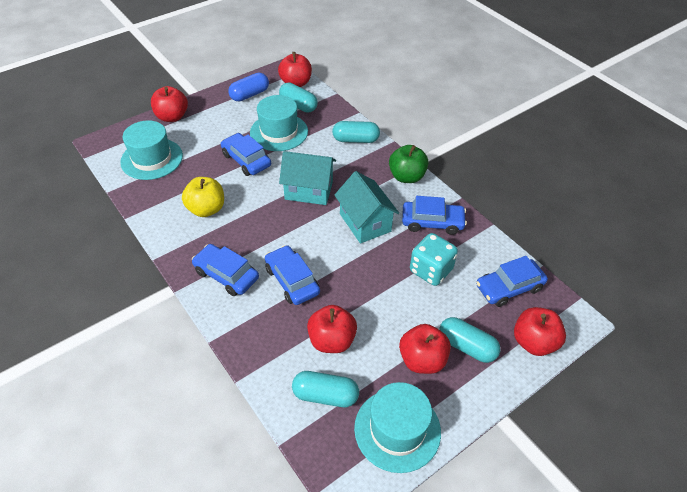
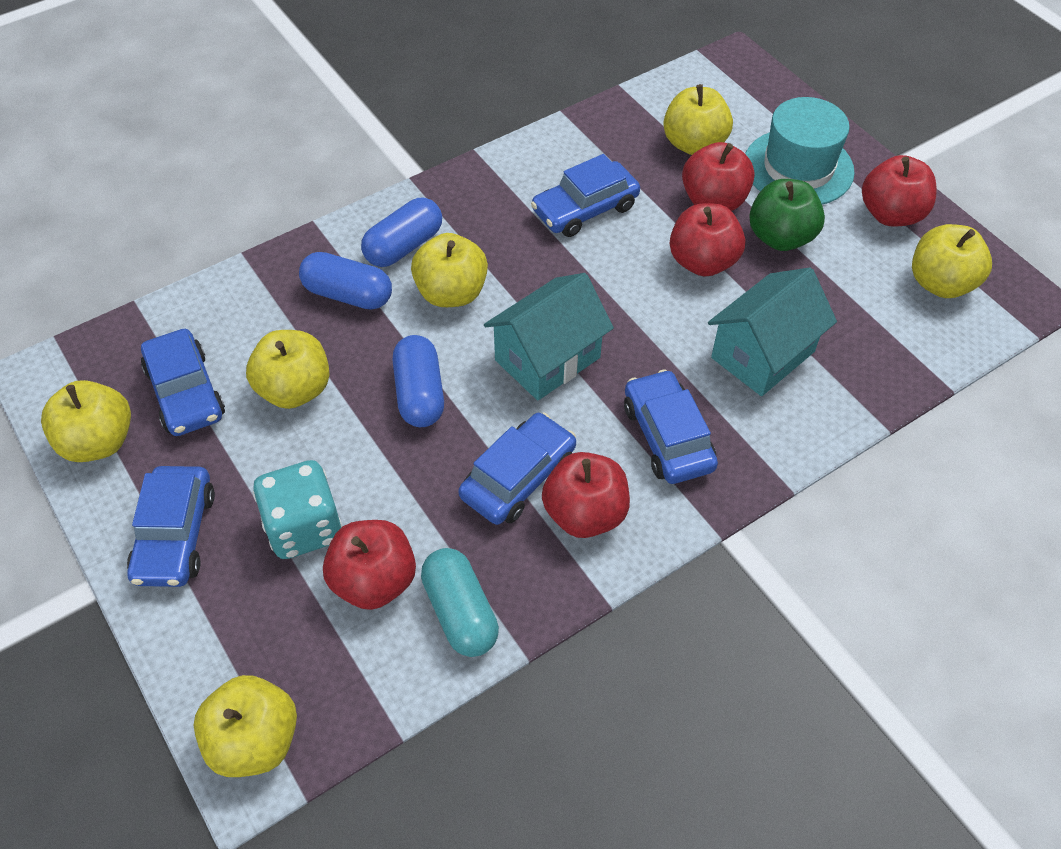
blue capsule: 1 -> 3
turquoise capsule: 4 -> 1
turquoise hat: 3 -> 1
yellow apple: 1 -> 6

